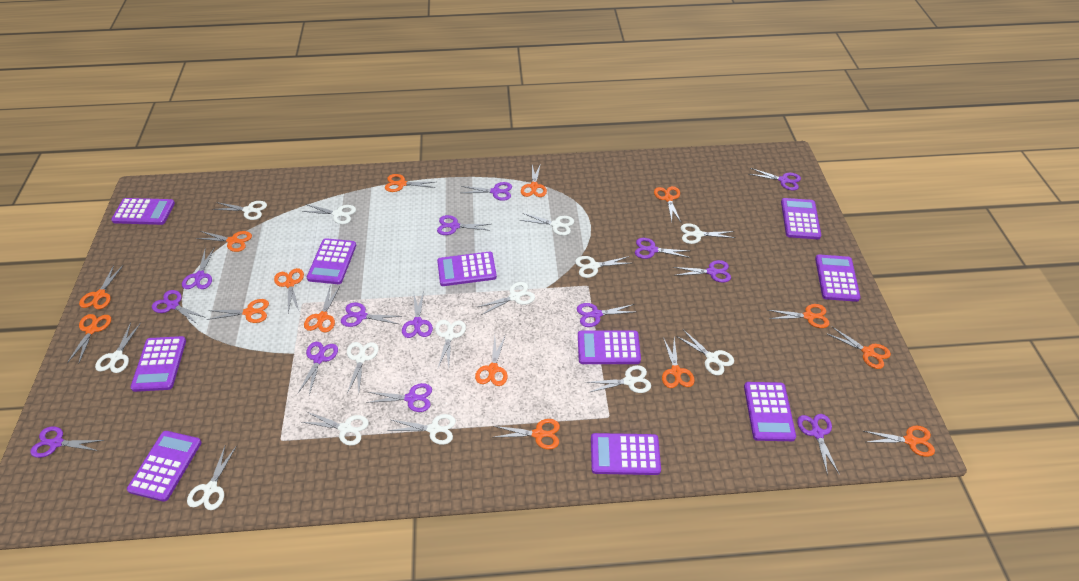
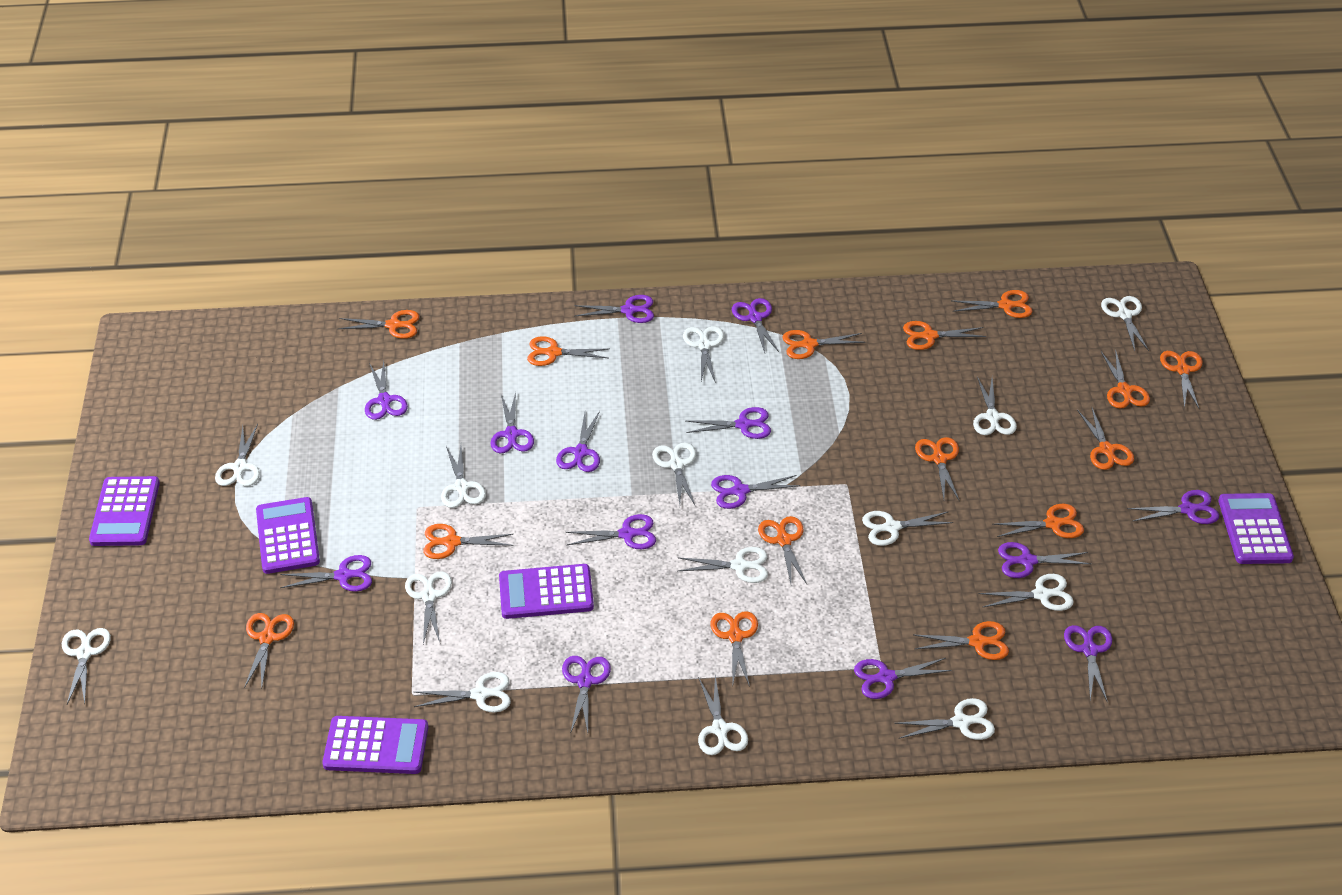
purple calculator: 10 -> 5

